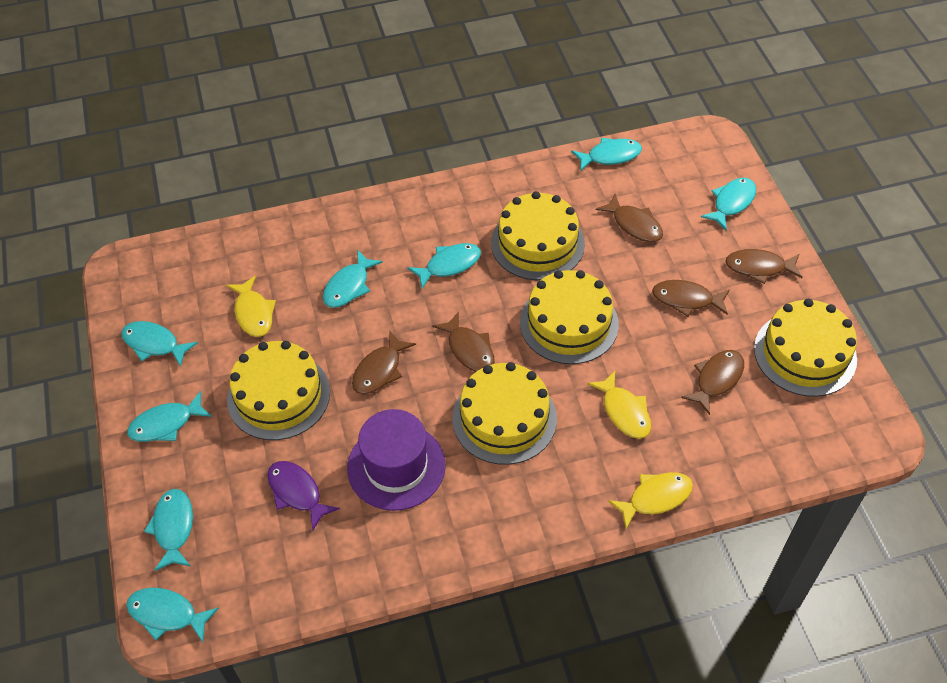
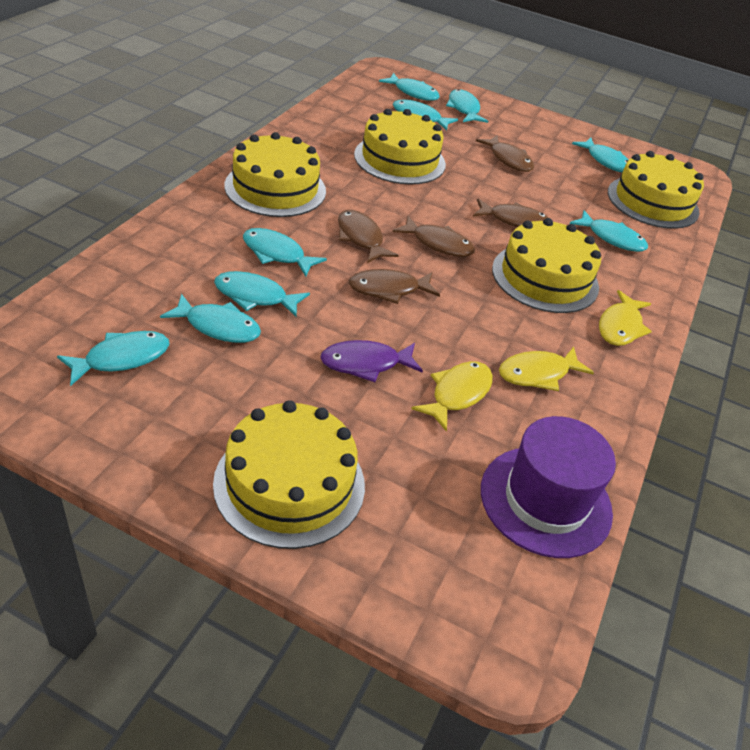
brown fish: 6 -> 5
turquoise fish: 8 -> 9

